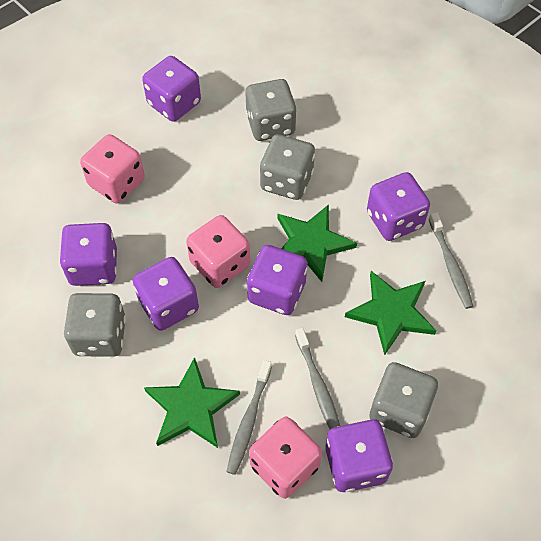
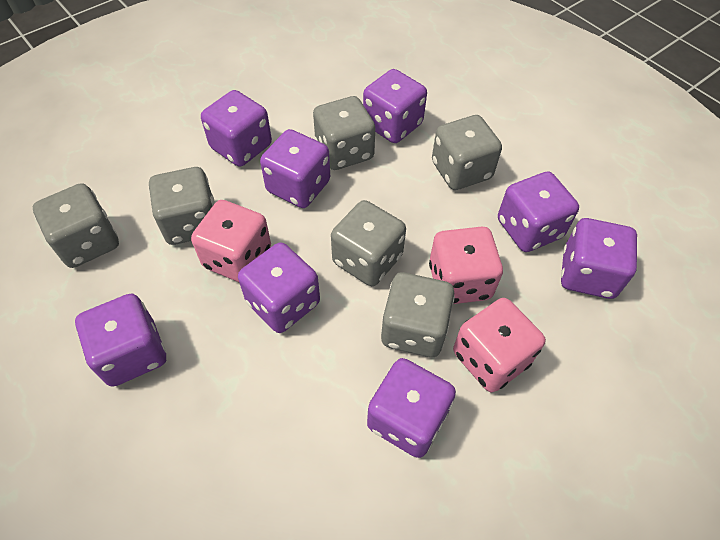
green star: 3 -> 0
grey dice: 4 -> 6
grey toothbrush: 3 -> 0
purple dice: 6 -> 8

